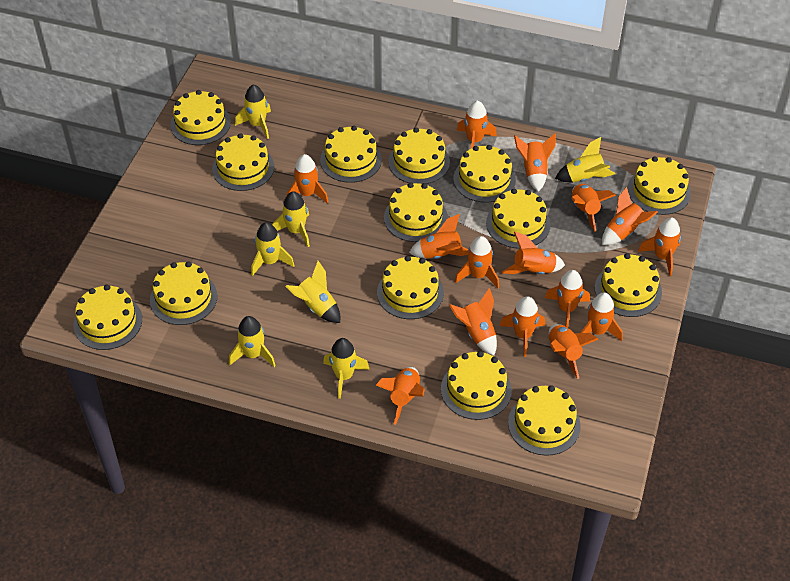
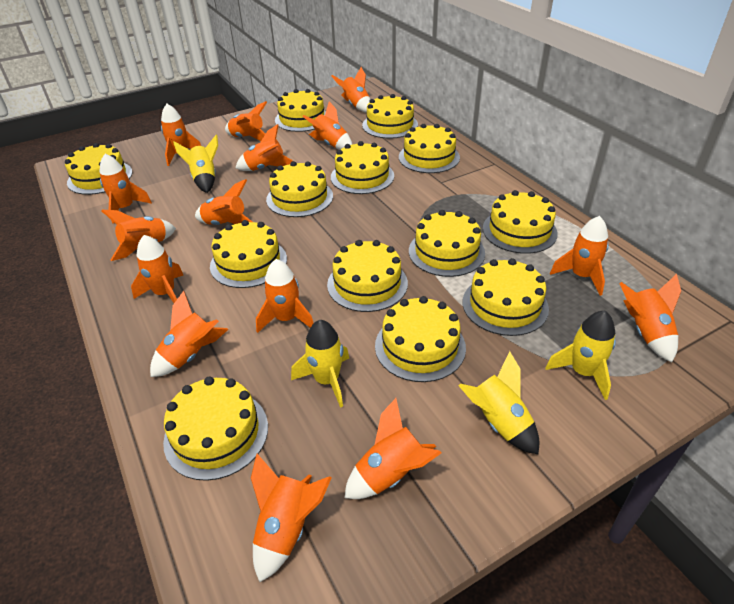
yellow cake: 14 -> 13
yellow rocket: 7 -> 4

